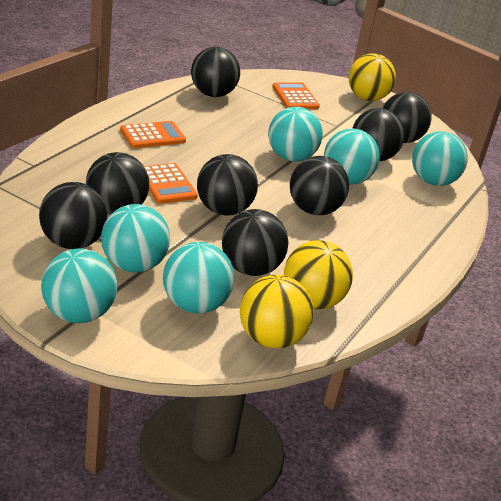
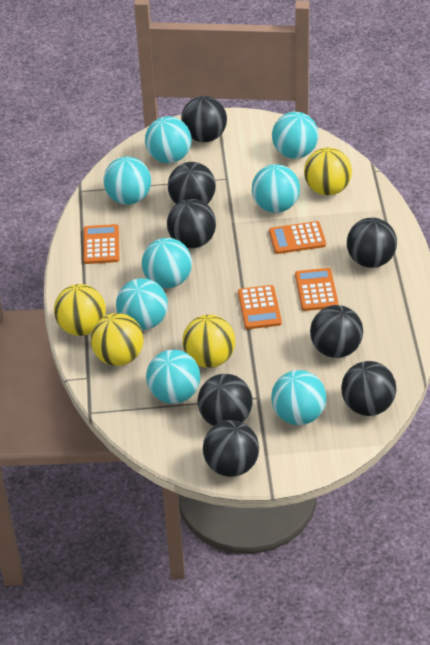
orange calculator: 3 -> 4
turquoise ball: 6 -> 8
yellow ball: 3 -> 4

